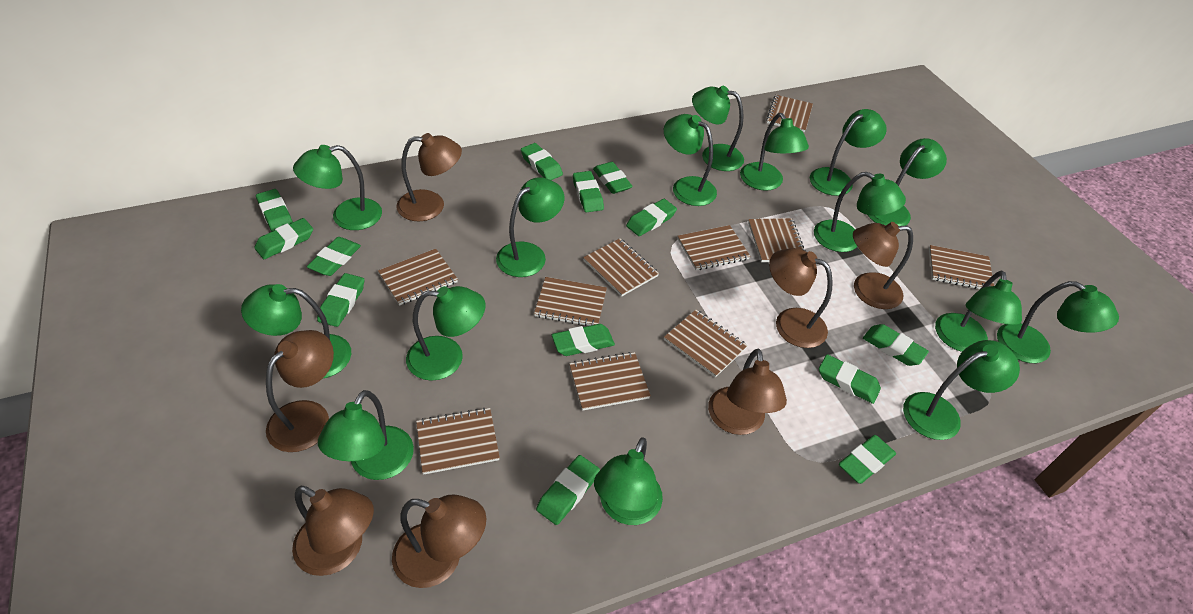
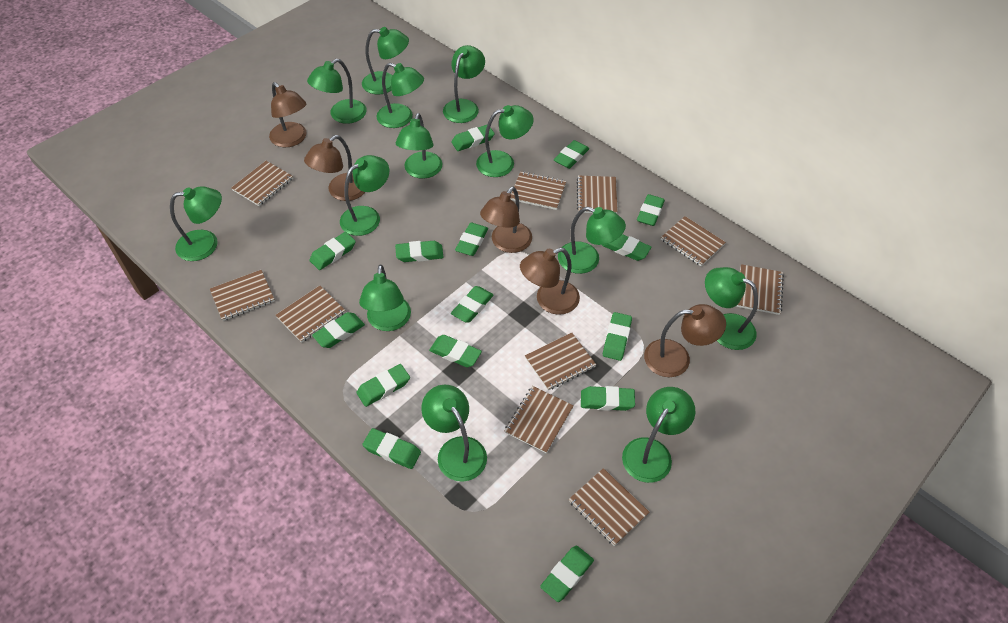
brown lamp: 7 -> 5
green eraser: 13 -> 15
green lamp: 15 -> 13

